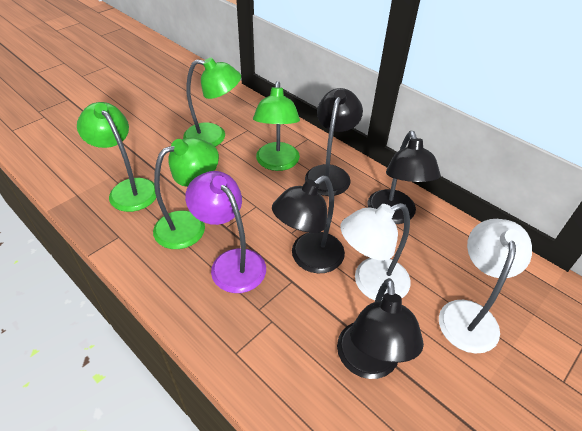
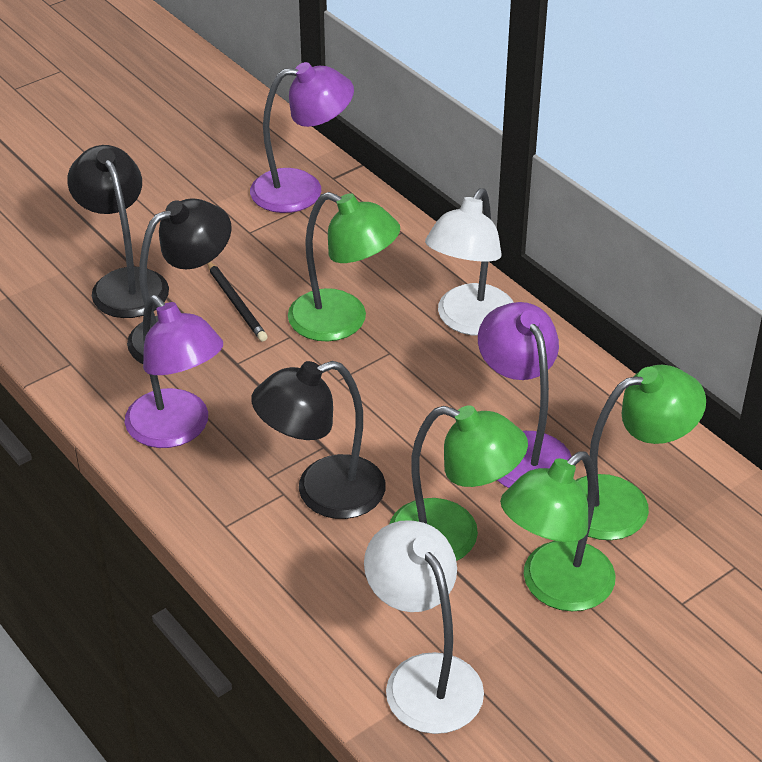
black lamp: 4 -> 3
black pencil: 0 -> 1
purple lamp: 1 -> 3

